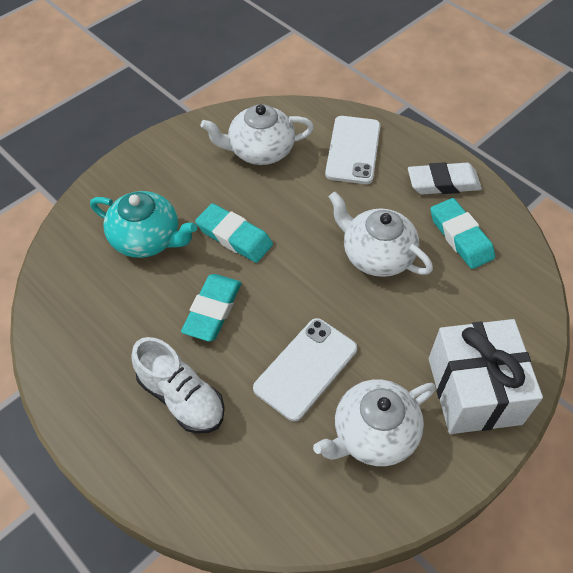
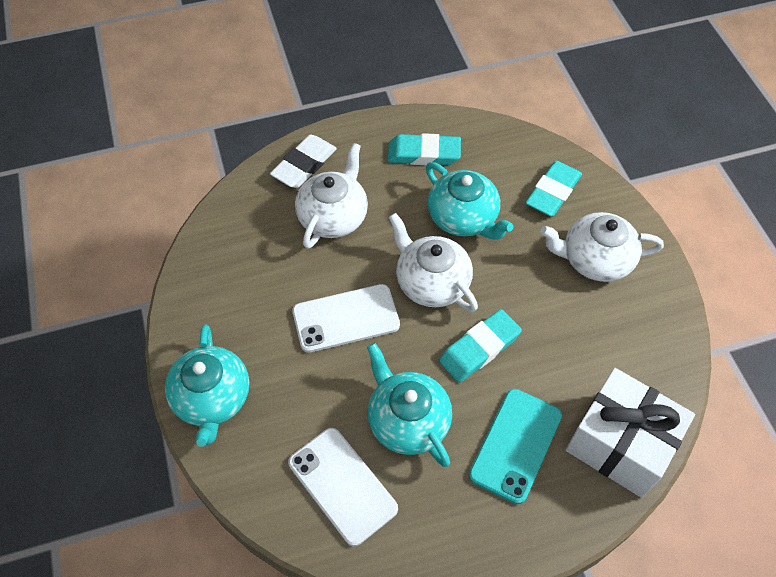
turquoise phone: 0 -> 1
turquoise teapot: 1 -> 3
white shoe: 1 -> 0

